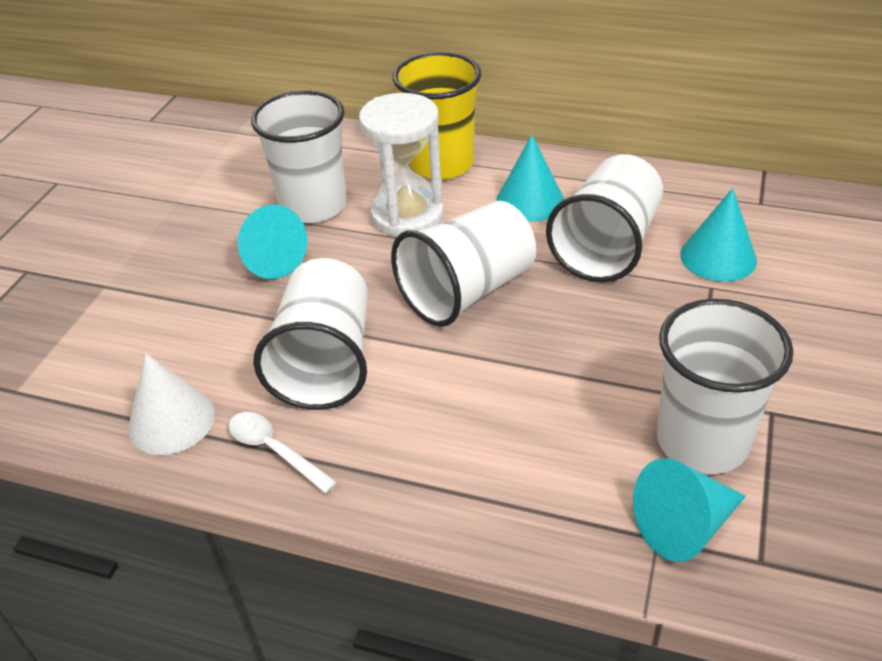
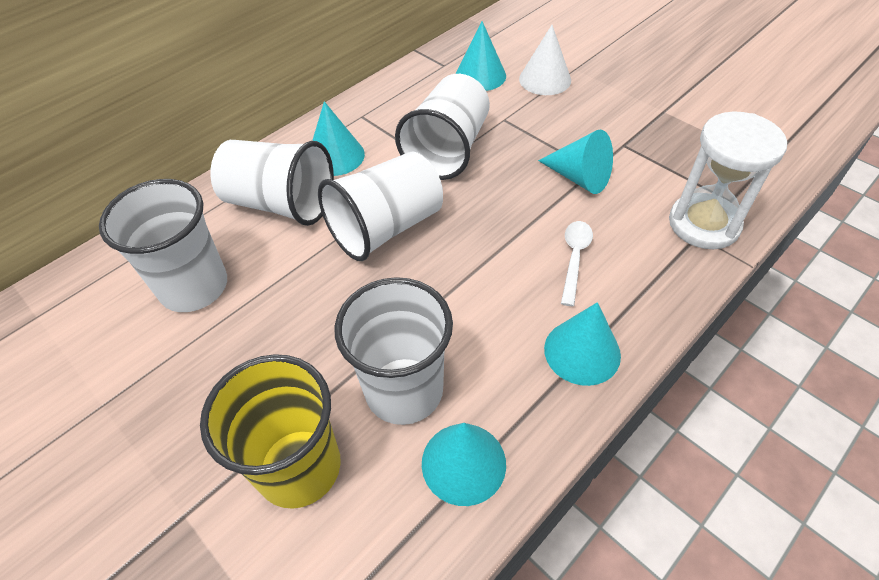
turquoise cone: 4 -> 5

